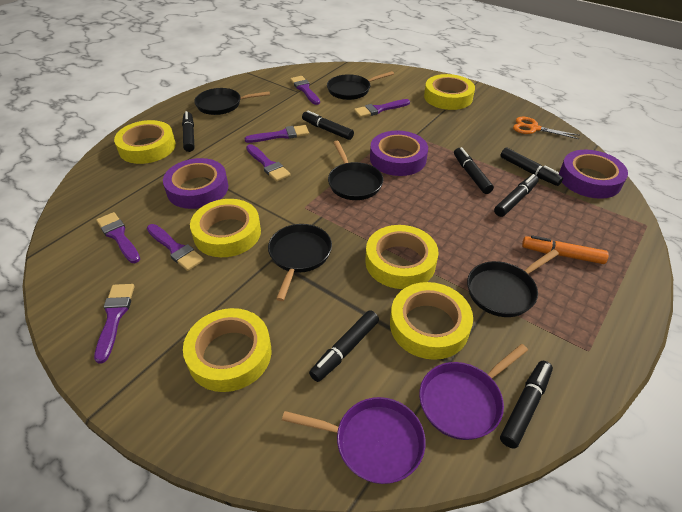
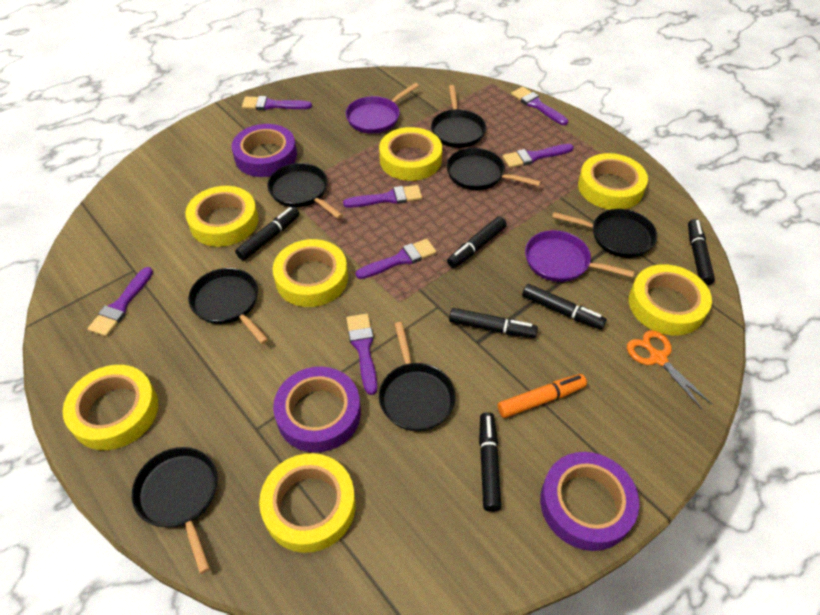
black marker: 7 -> 6
black pan: 5 -> 7
yellow tape: 6 -> 7

